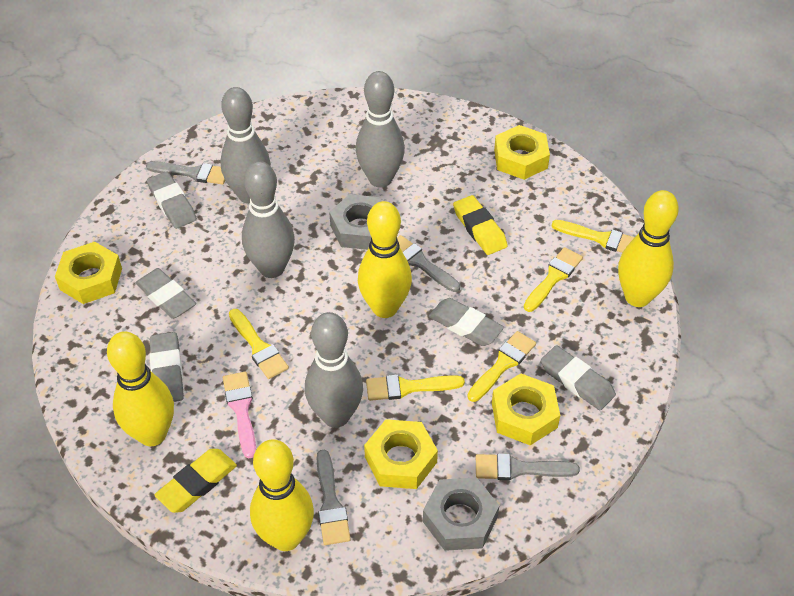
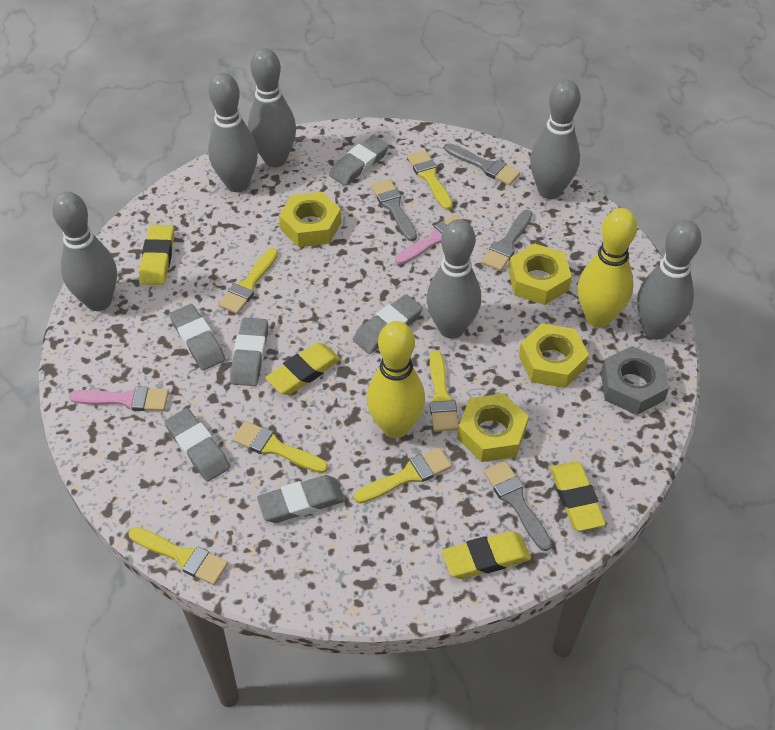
grey bowling pin: 4 -> 6
grey eraser: 5 -> 6
grey nut: 2 -> 1
pink brush: 1 -> 2
yellow bowling pin: 4 -> 2
yellow brush: 5 -> 6
yellow eraser: 2 -> 4

